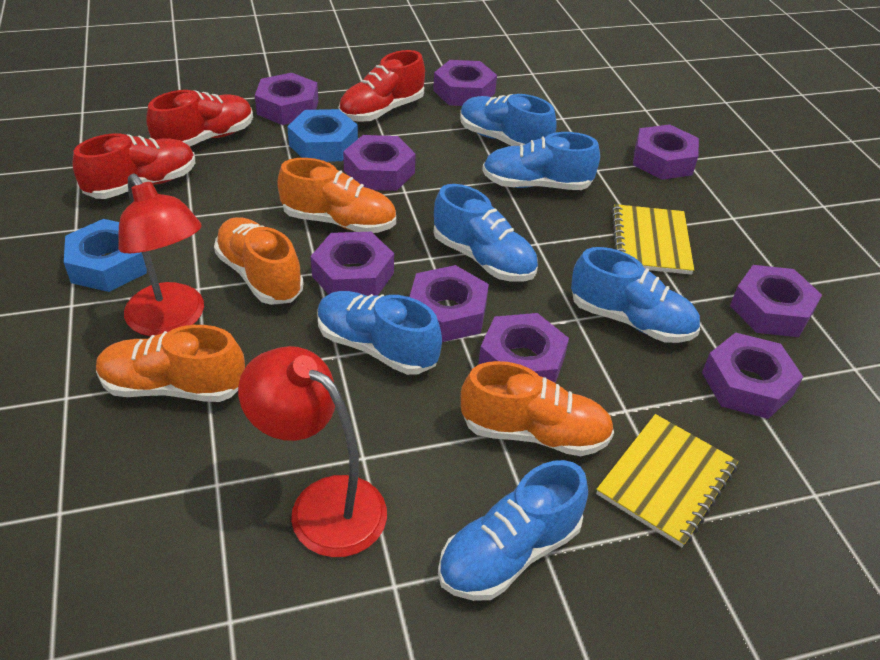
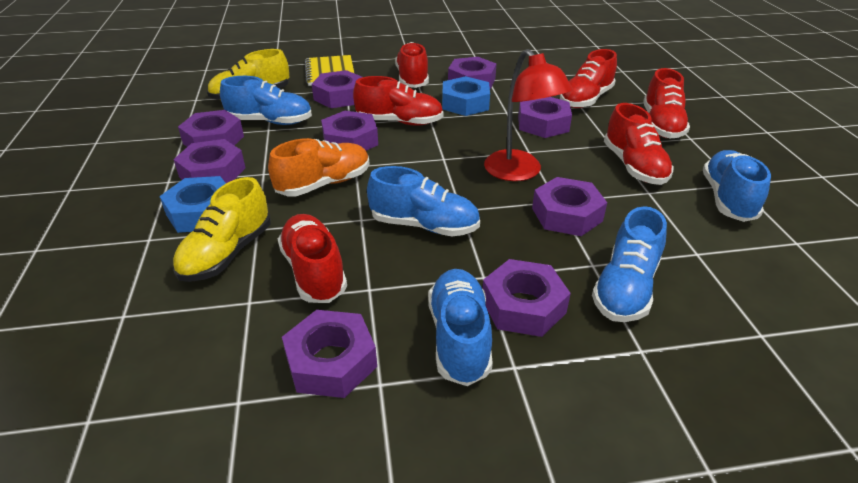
blue shoe: 6 -> 5
orange shoe: 4 -> 1
red lamp: 2 -> 1
red shoe: 3 -> 6
yellow notebook: 2 -> 1
yellow shoe: 0 -> 2

